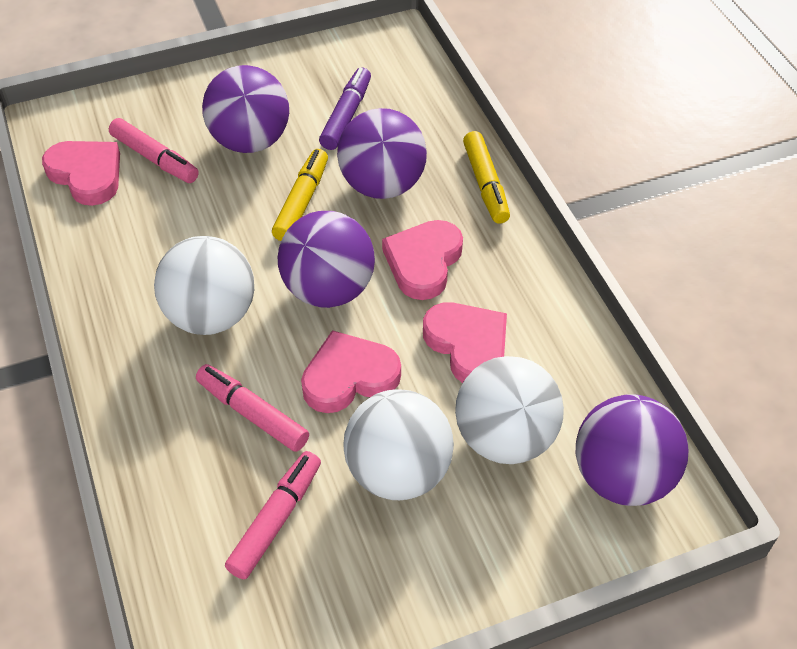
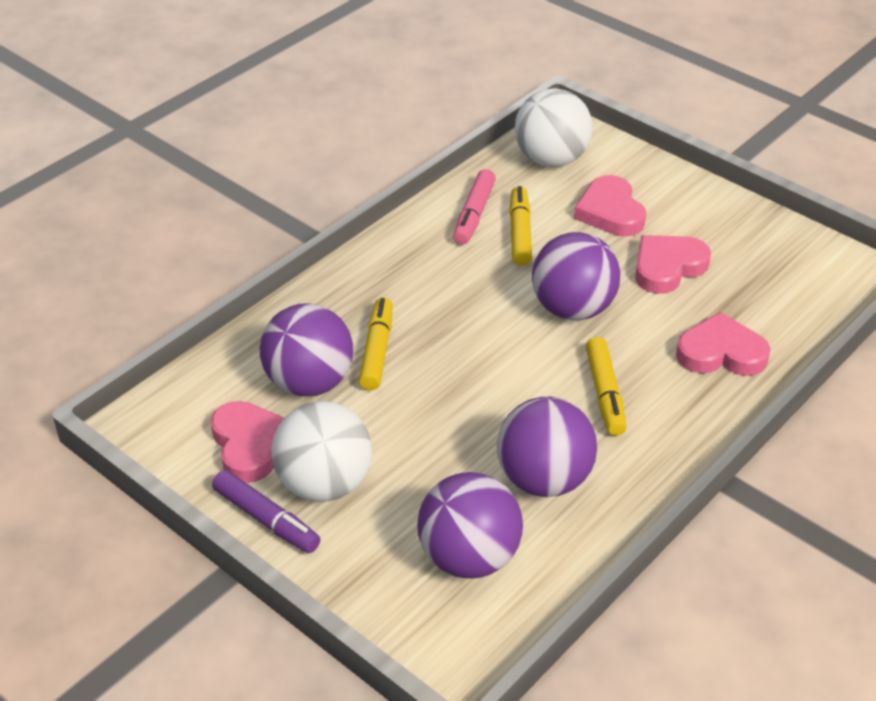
pink marker: 3 -> 1
white ball: 3 -> 2
yellow marker: 2 -> 3

